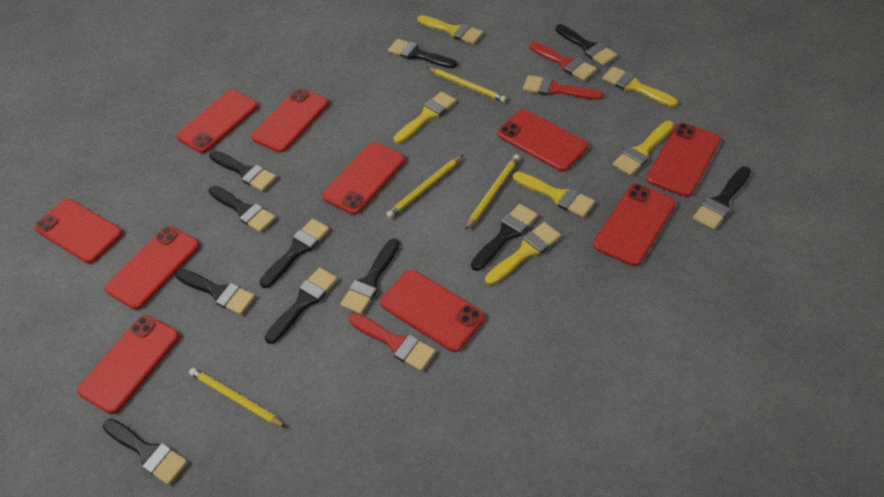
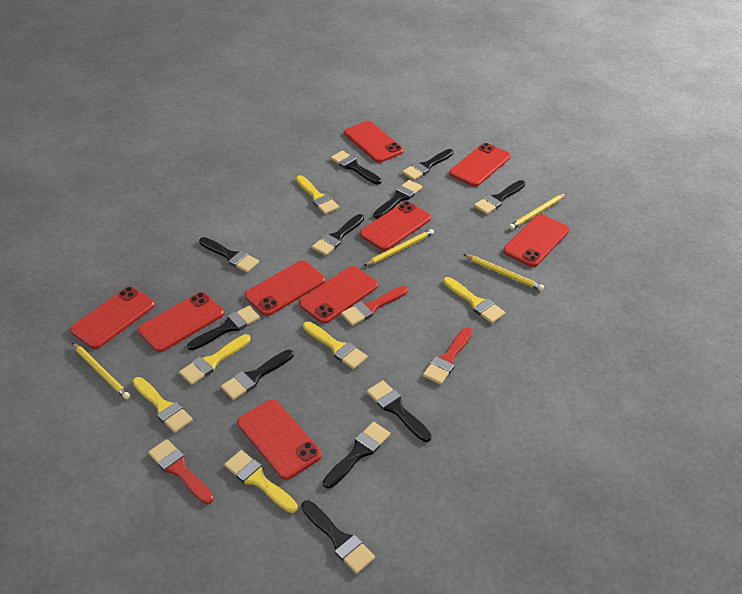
red phone: 10 -> 9

